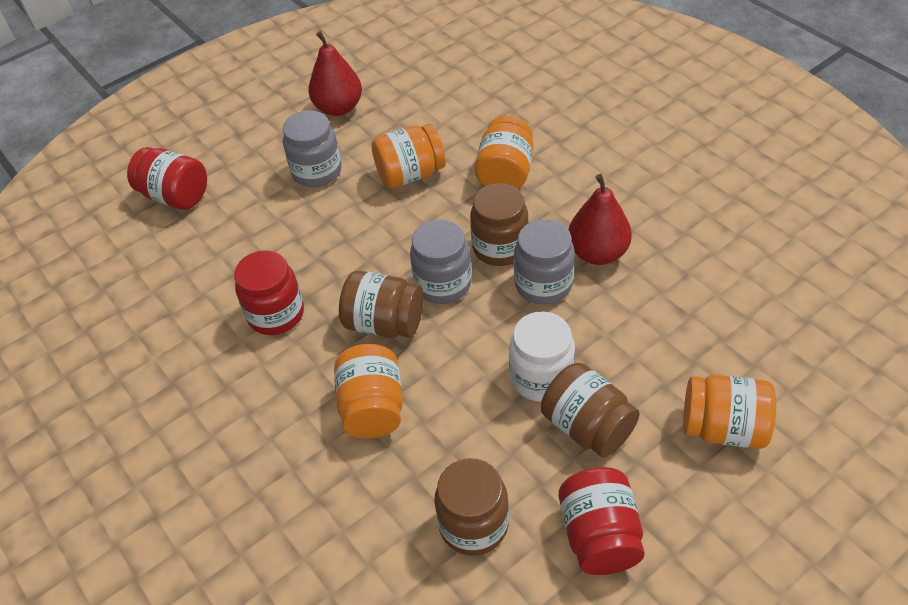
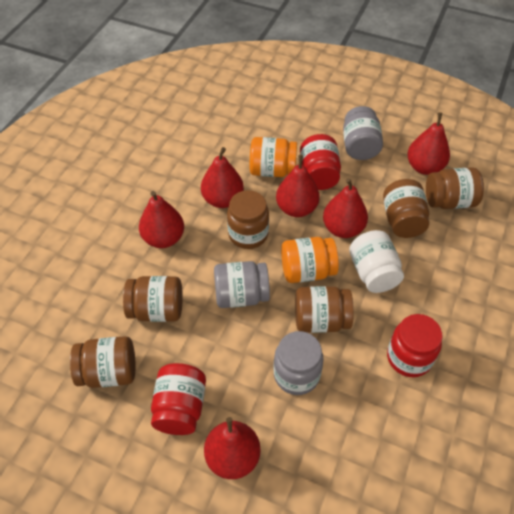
brown jar: 4 -> 6
orange jar: 4 -> 2
red pear: 2 -> 6

